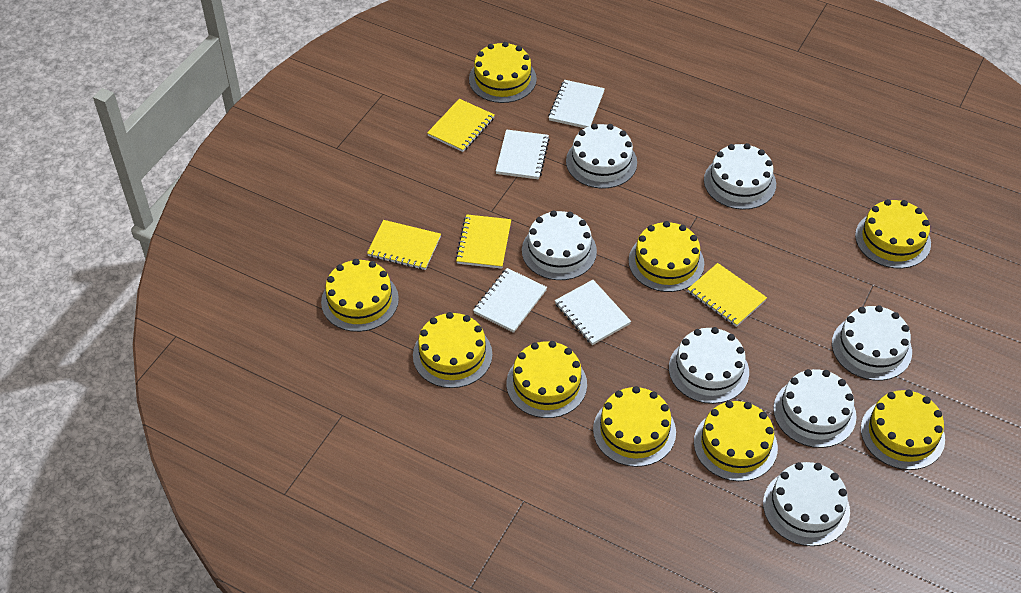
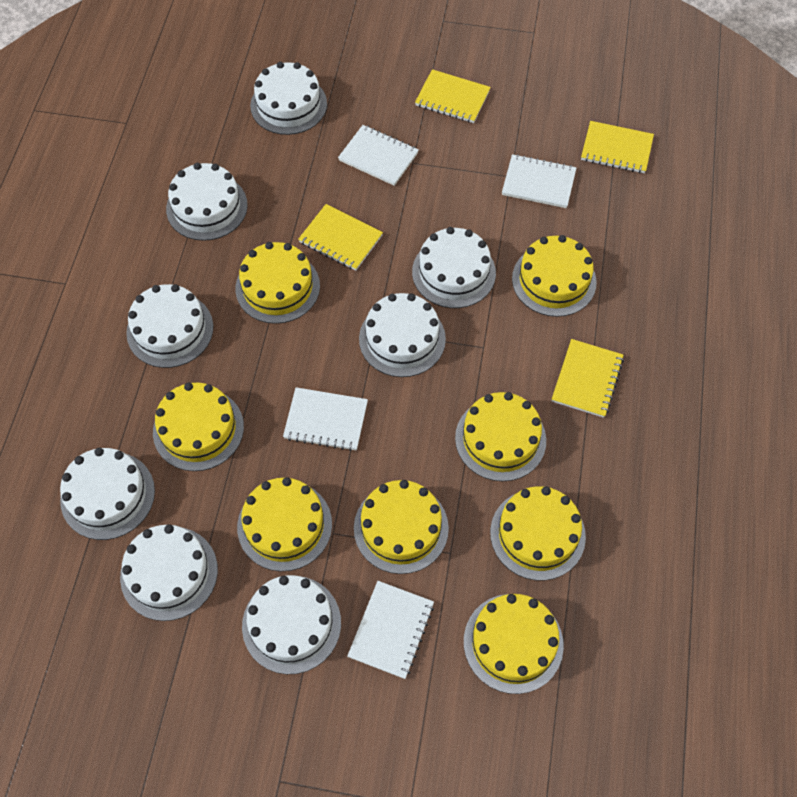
white cake: 7 -> 8
yellow cake: 9 -> 8

